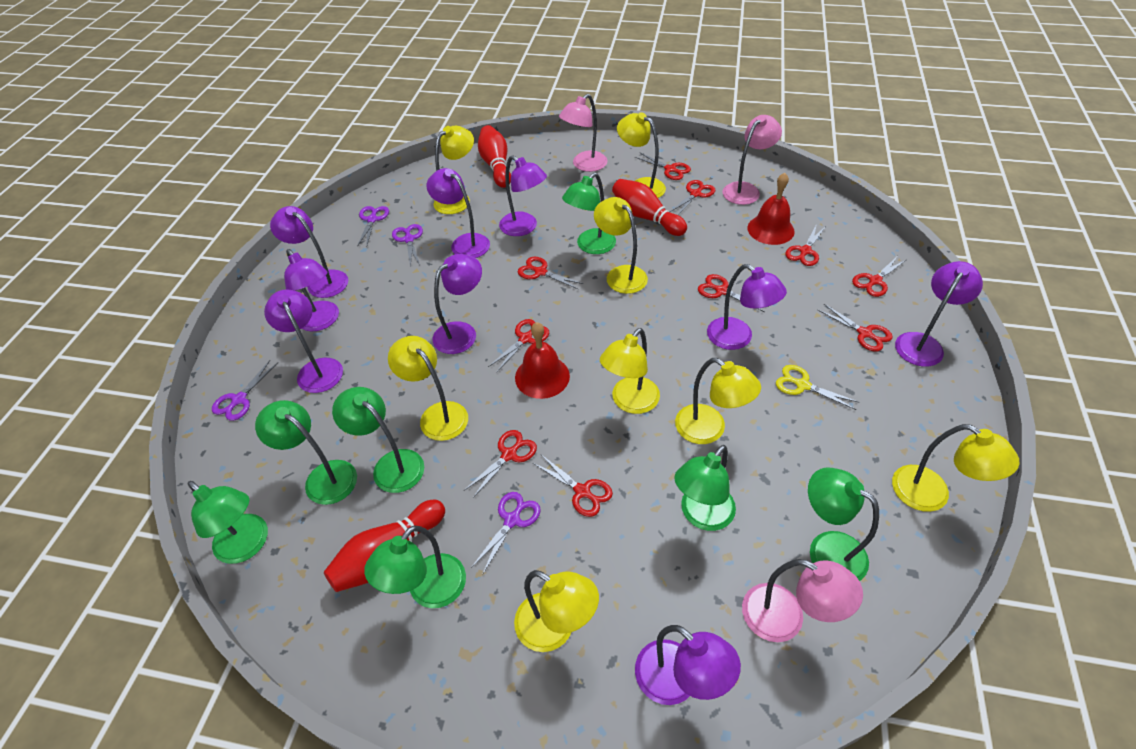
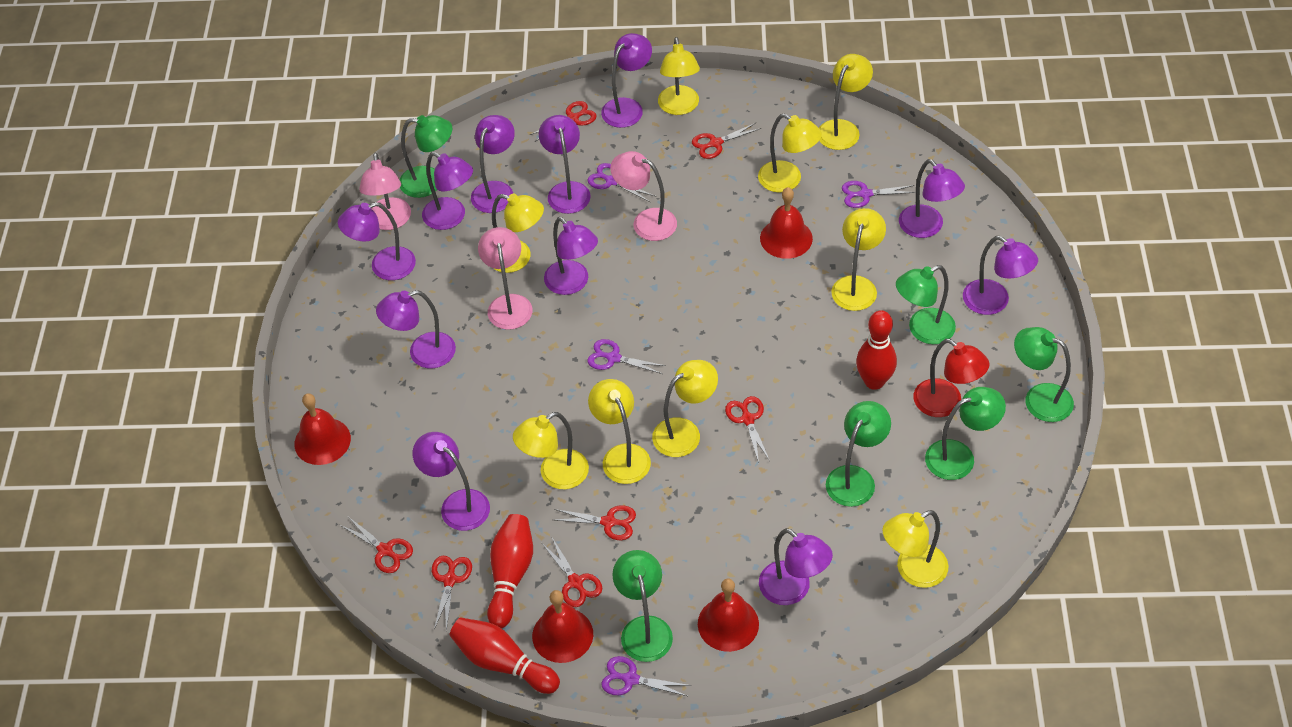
green lamp: 7 -> 6
purple lamp: 9 -> 11
red bell: 2 -> 4
red lamp: 0 -> 1
red scissors: 10 -> 7
yellow lamp: 8 -> 9
yellow scissors: 1 -> 0

